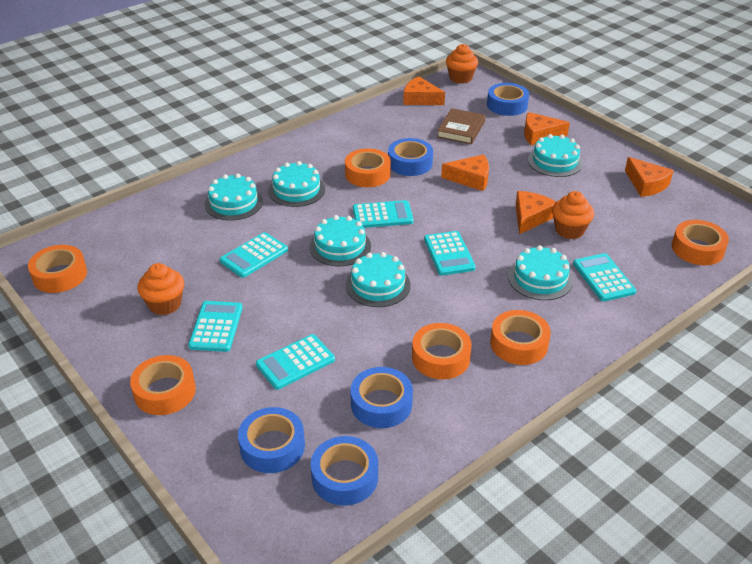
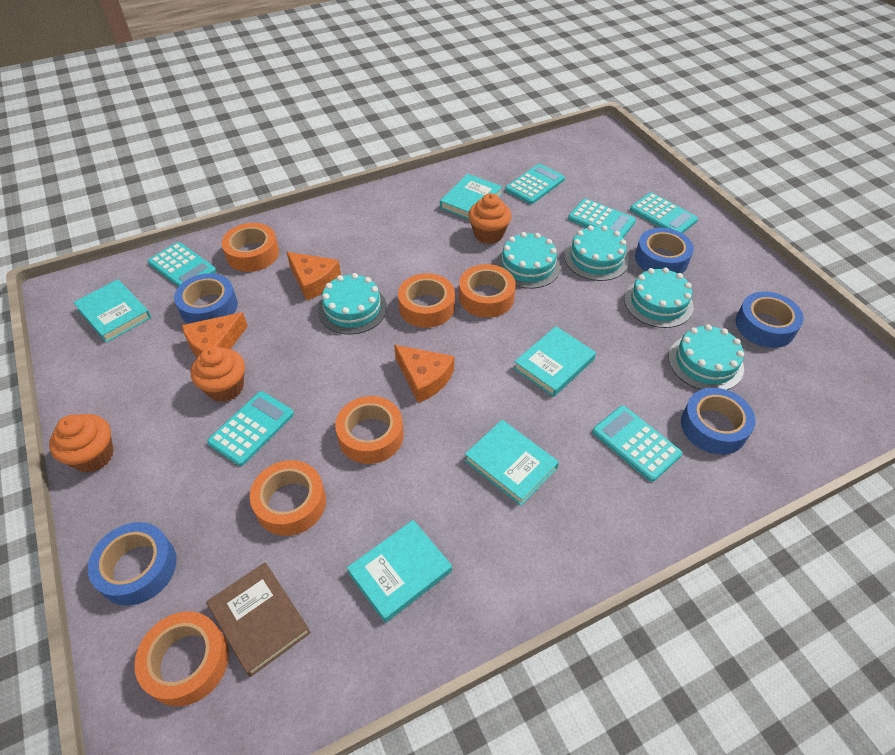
orange cheese: 5 -> 3
turquoise book: 0 -> 5
turquoise cake: 6 -> 5

